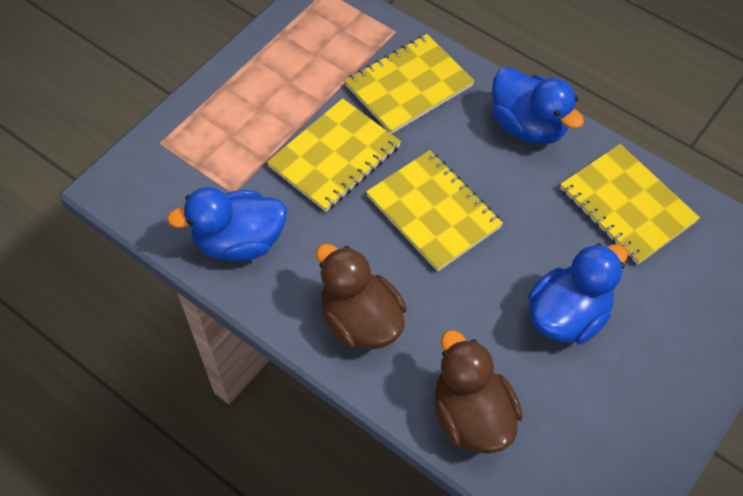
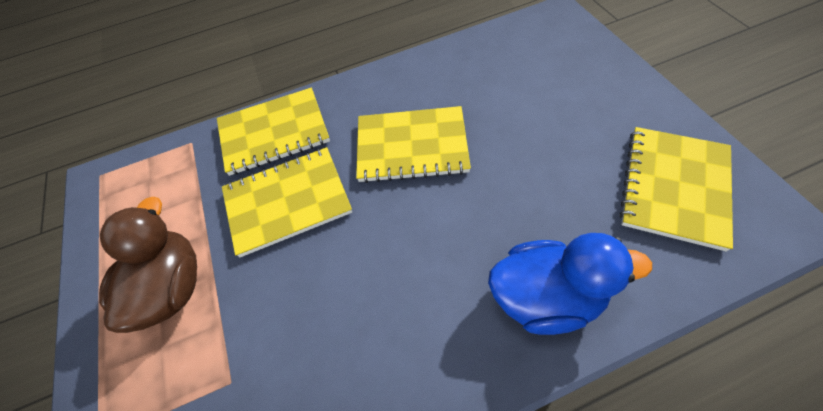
blue duck: 3 -> 1
brown duck: 2 -> 1

